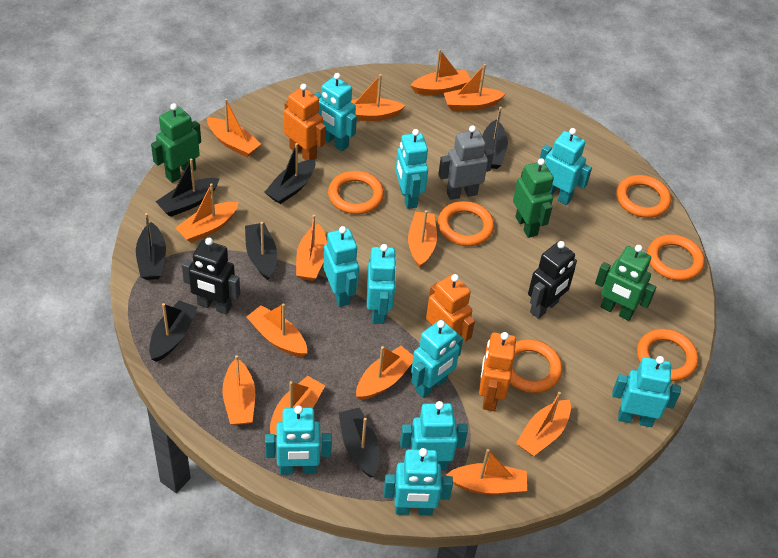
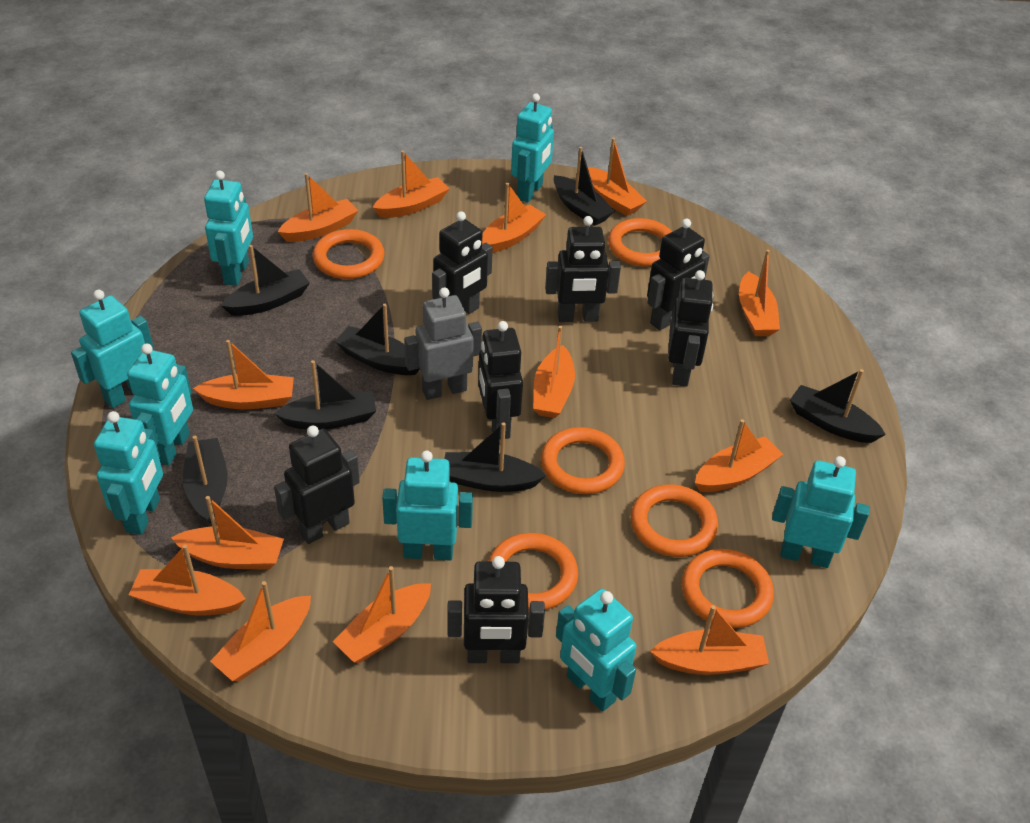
black robot: 2 -> 7
green robot: 3 -> 0
orange robot: 3 -> 0
turquoise robot: 10 -> 8

